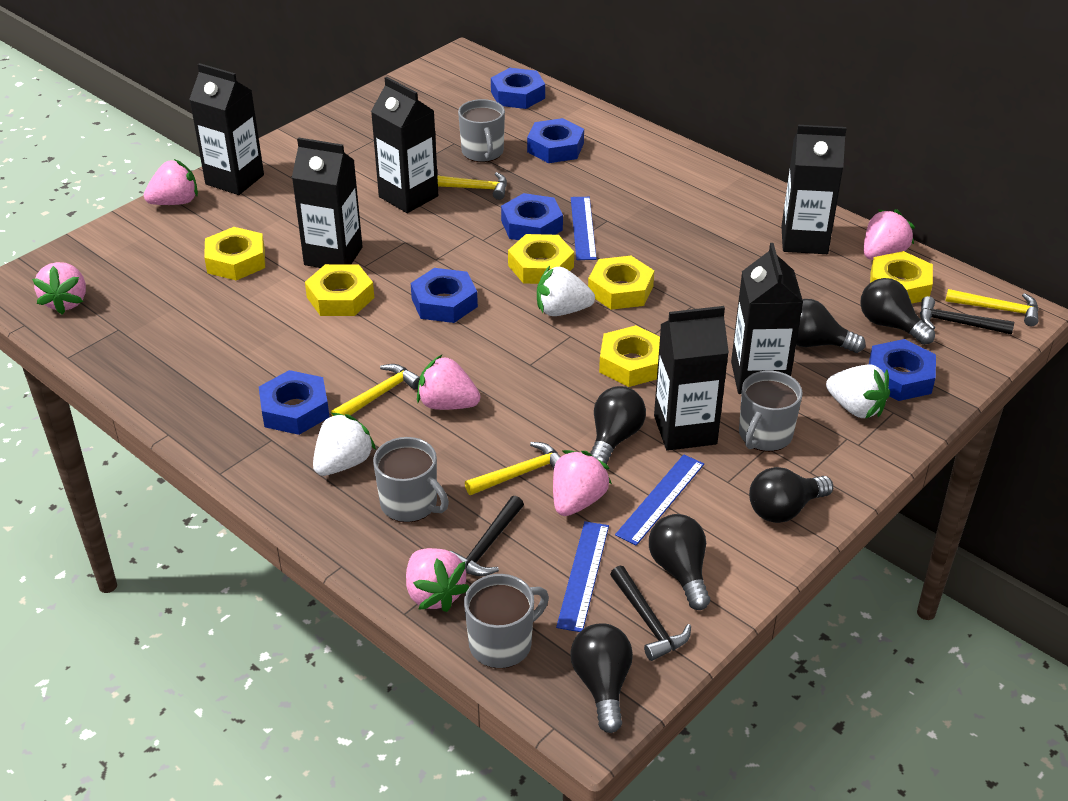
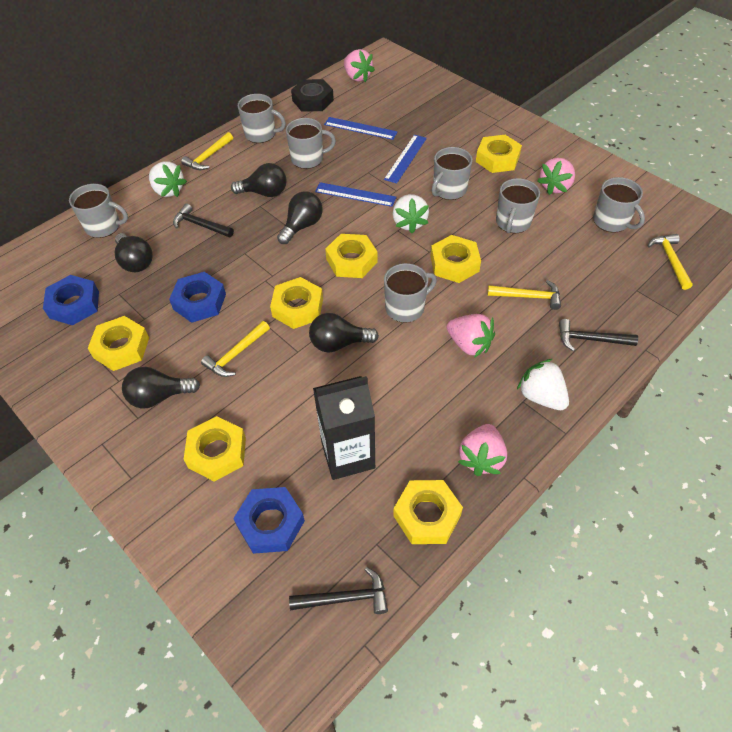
black carton: 6 -> 1
black light bulb: 6 -> 5
black nut: 0 -> 1
blue nut: 6 -> 3
grey mug: 4 -> 7
pink strawberry: 6 -> 4
yellow nut: 6 -> 7

